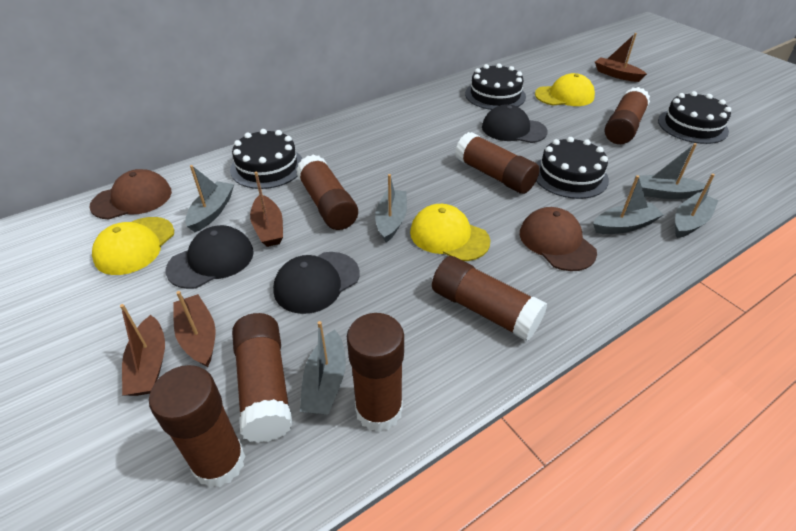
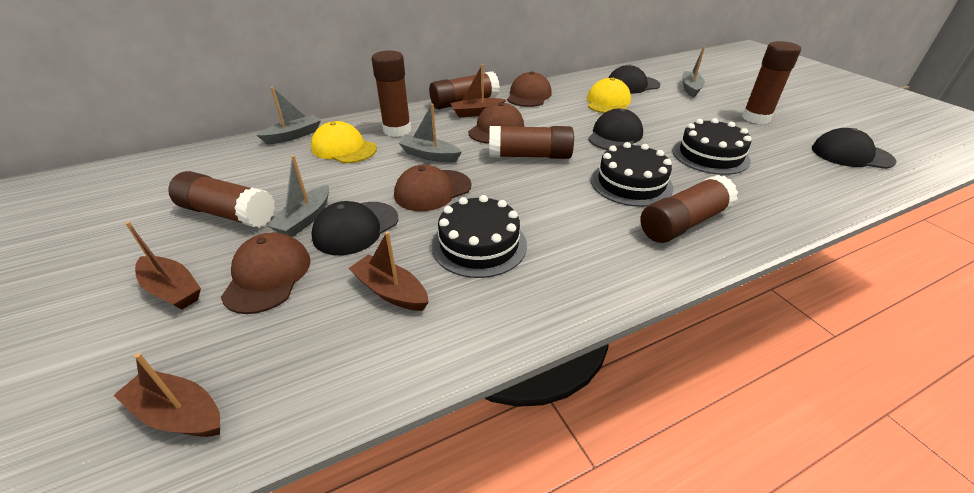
black cake: 4 -> 3
black cap: 3 -> 4
brown cap: 2 -> 4
brown glue stick: 7 -> 6
grey boat: 6 -> 4
yellow cap: 3 -> 2

